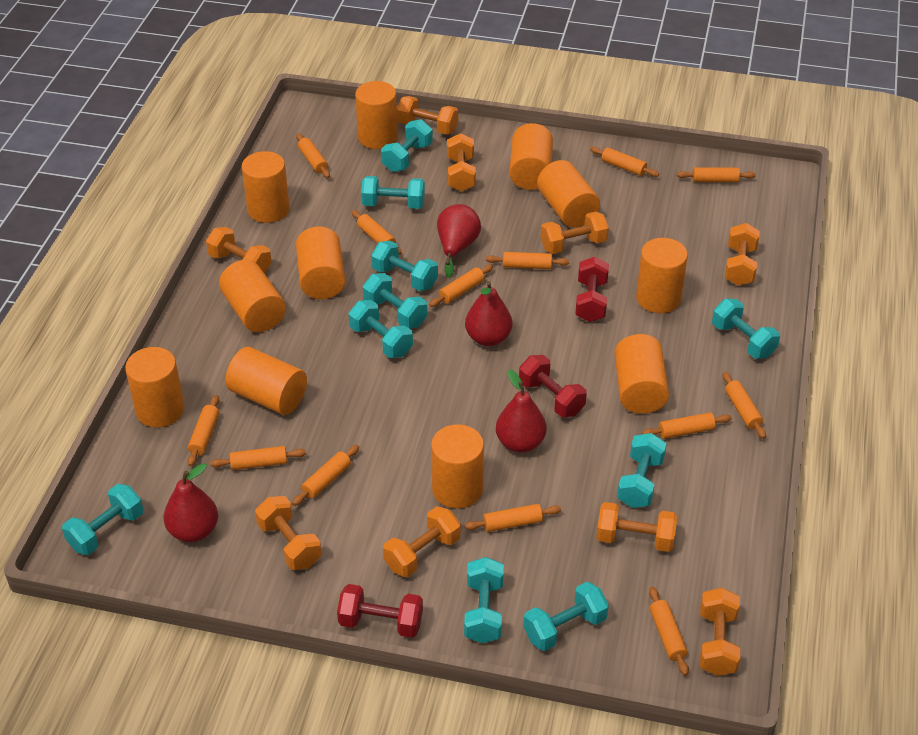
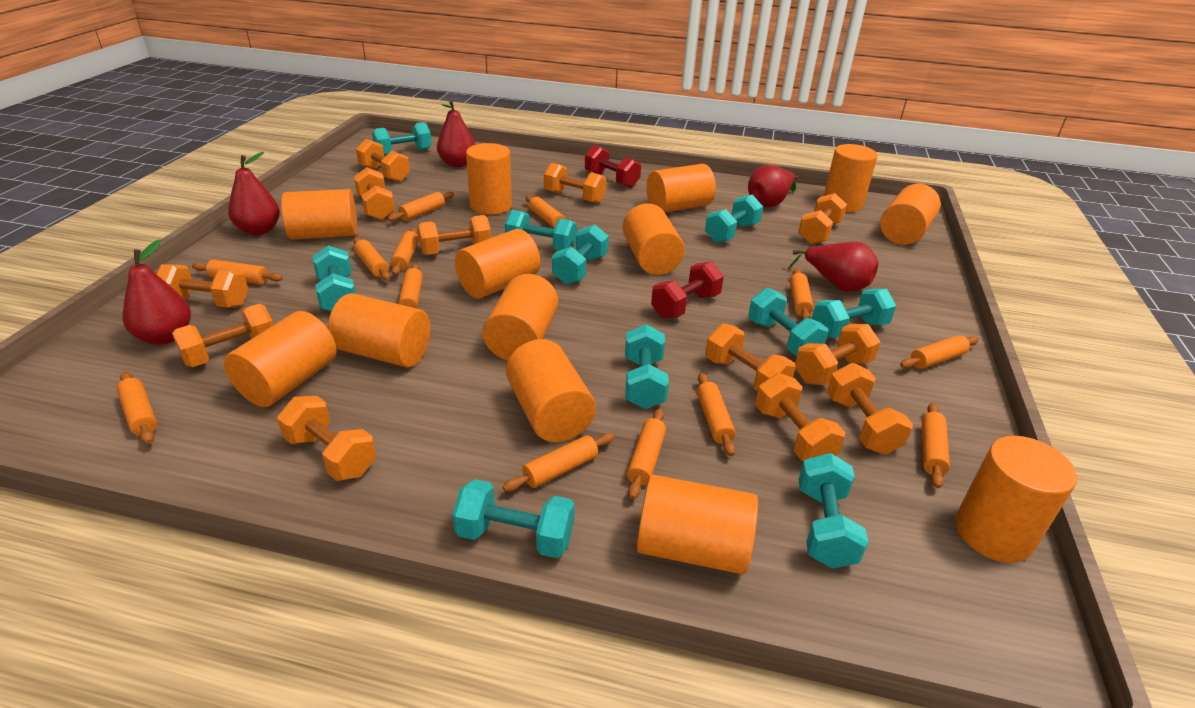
orange cylinder: 11 -> 13
orange dumbbell: 9 -> 12
red dumbbell: 3 -> 2
red pear: 4 -> 5

